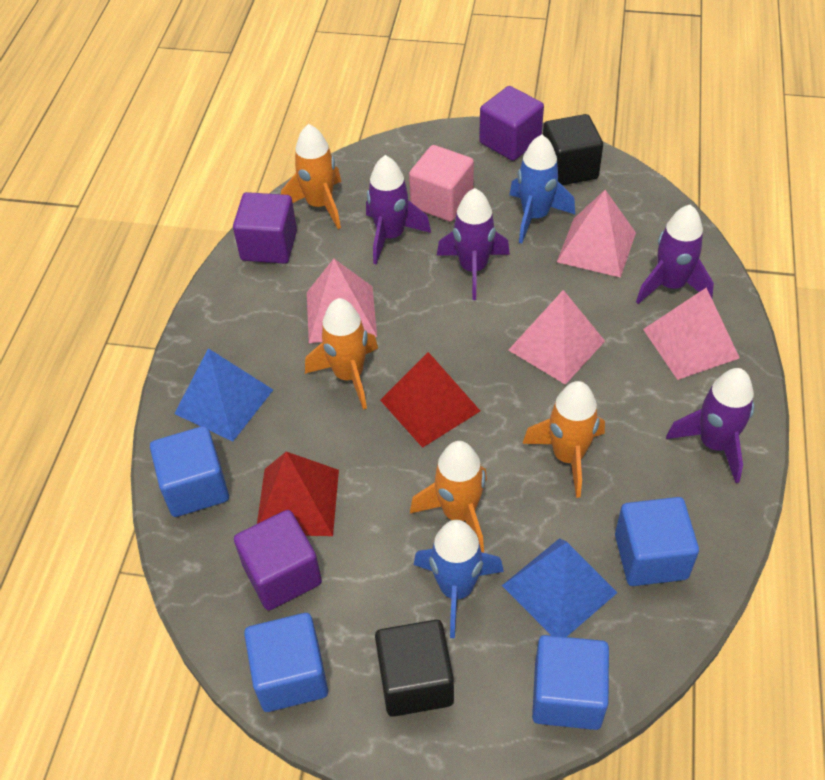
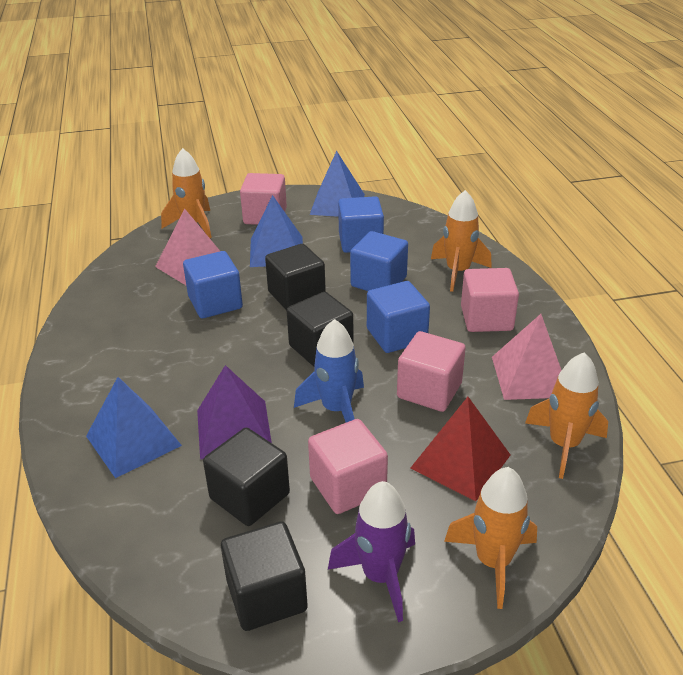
black cube: 2 -> 4
blue pyramid: 2 -> 3
blue rocket: 2 -> 1
pink cube: 1 -> 4
pink pyramid: 4 -> 2
purple cube: 3 -> 0
purple pyramid: 0 -> 1
purple rocket: 4 -> 1
red pyramid: 2 -> 1

